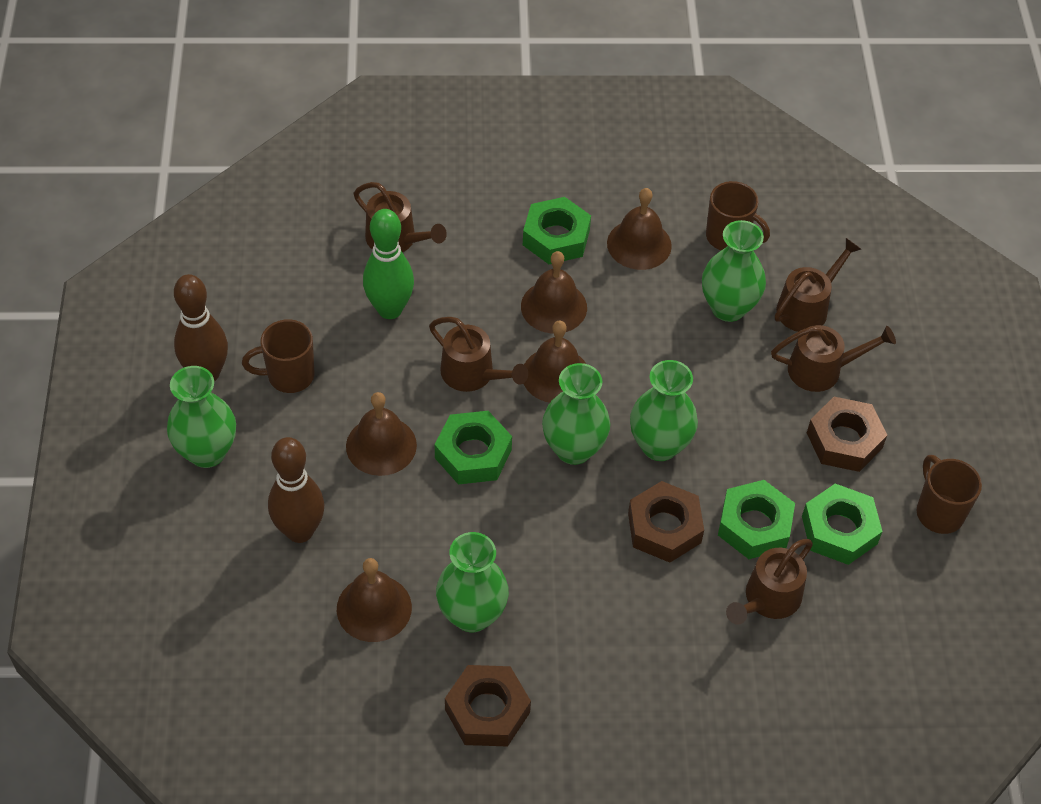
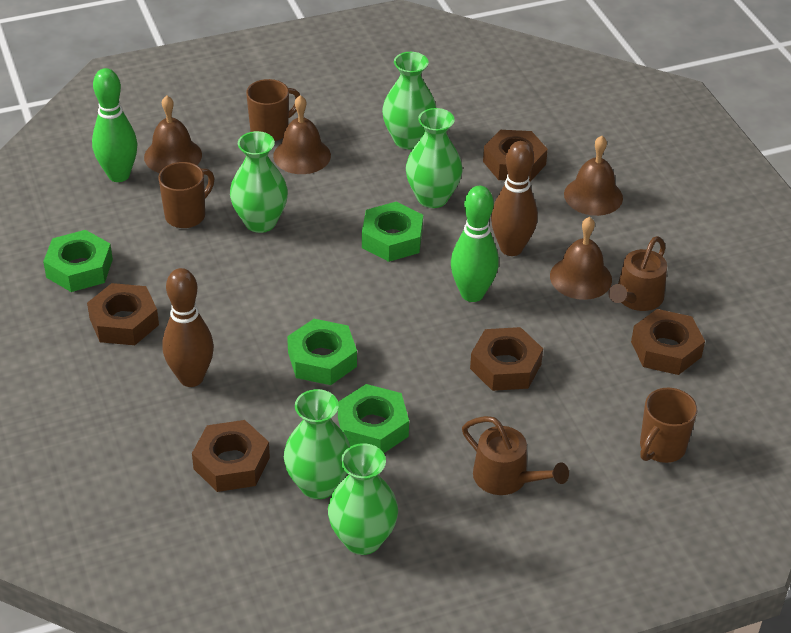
brown bell: 5 -> 4
brown nut: 3 -> 5
brown watering can: 5 -> 2
green bowling pin: 1 -> 2

